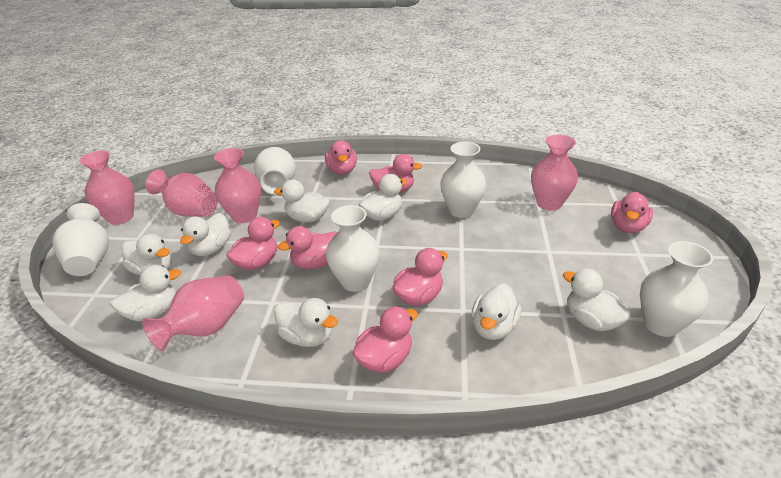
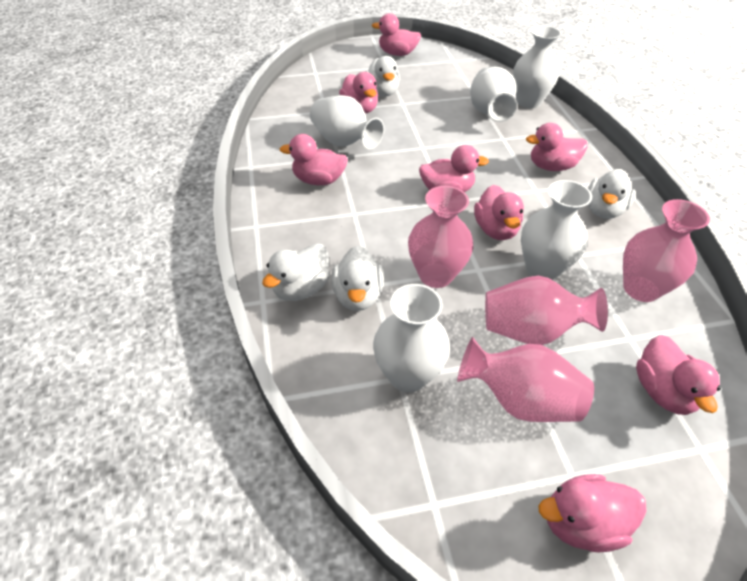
pink duck: 7 -> 8
pink vase: 5 -> 4
white duck: 8 -> 4

